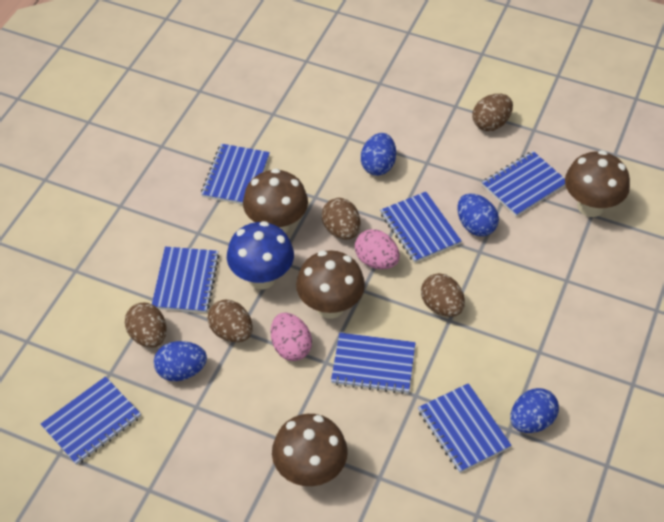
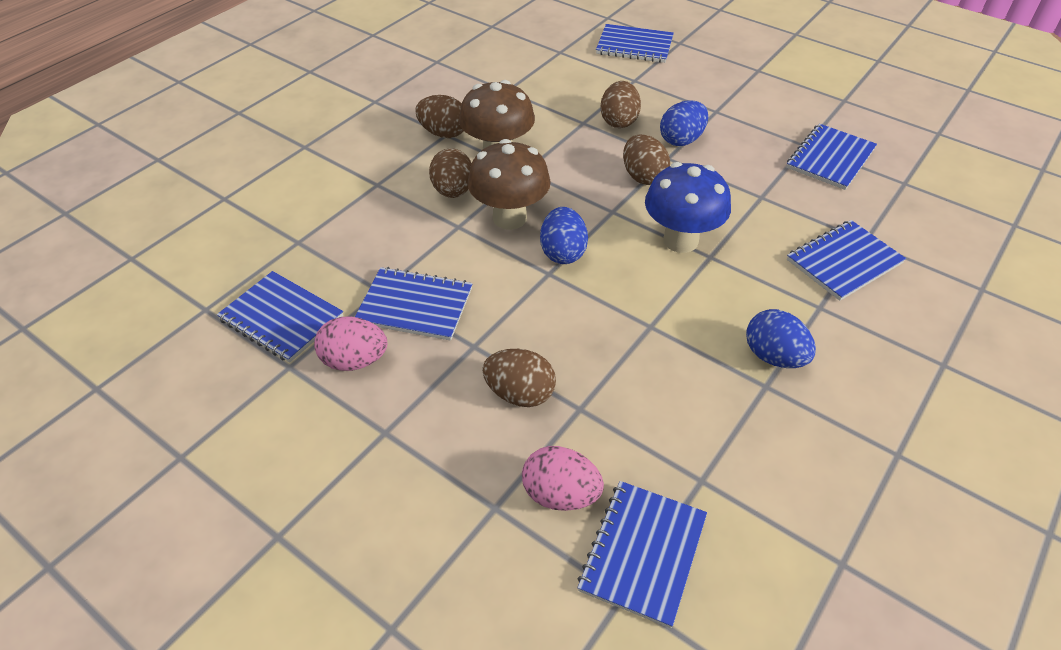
blue egg: 4 -> 3
blue notebook: 7 -> 6
brown mushroom: 4 -> 2

